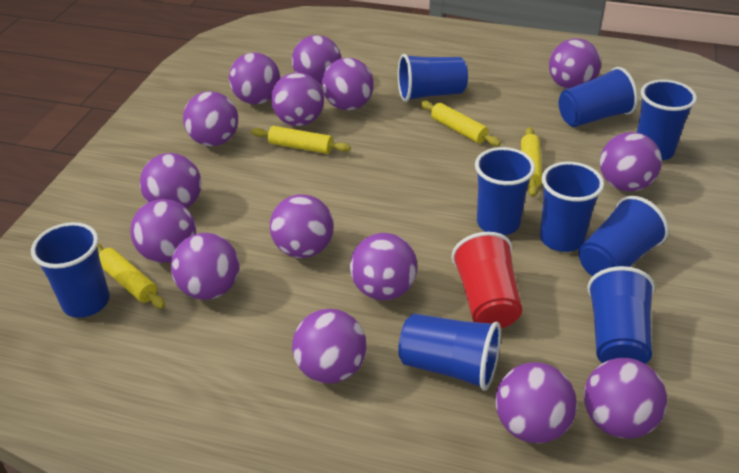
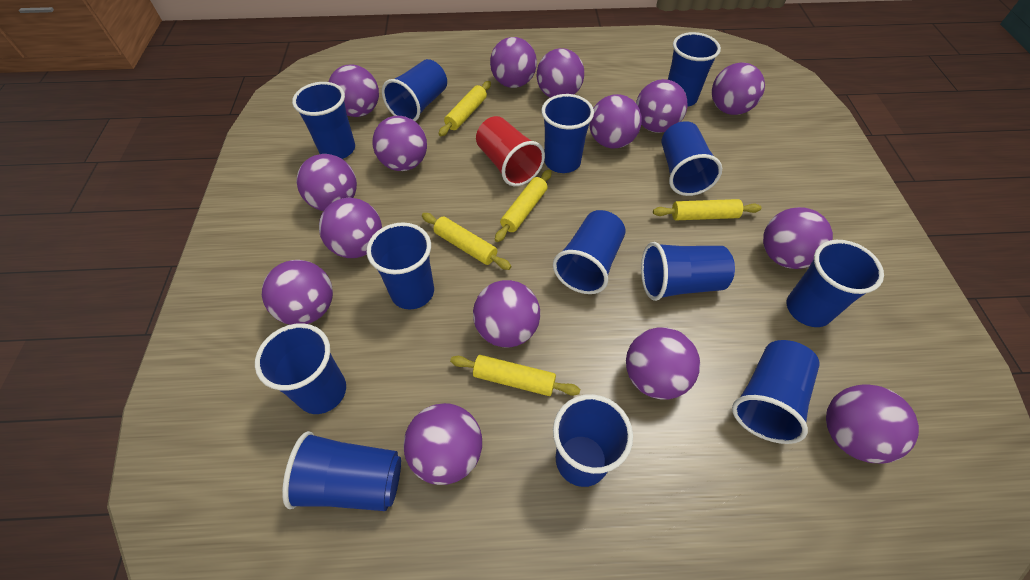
blue cup: 9 -> 13
yellow rolling pin: 4 -> 5

